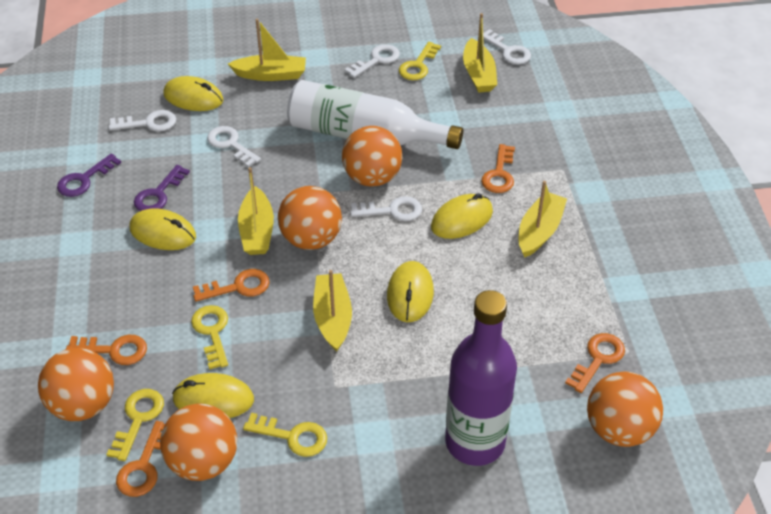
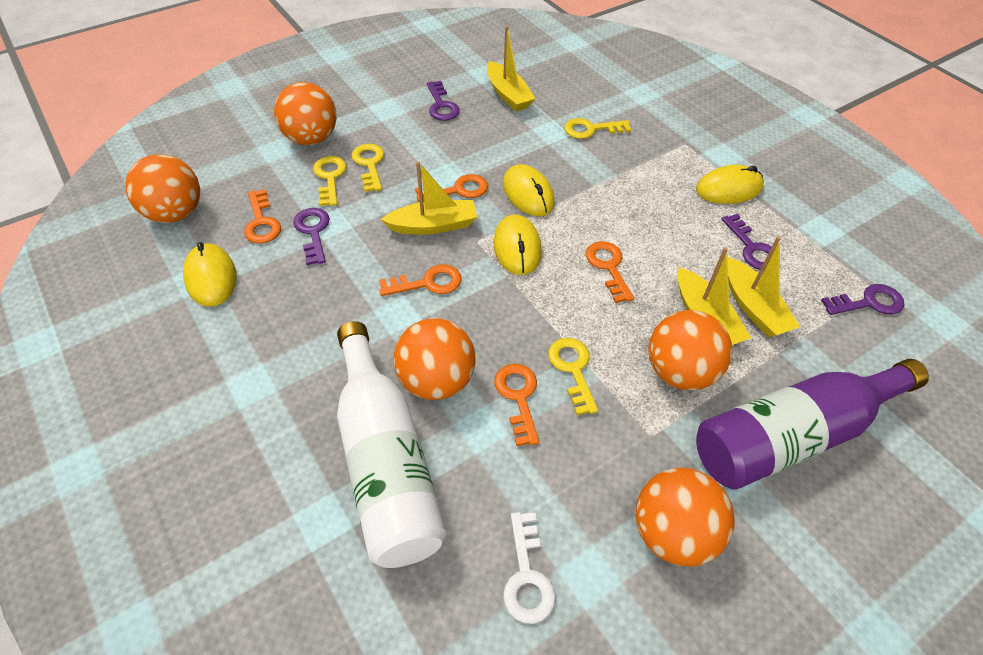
purple key: 2 -> 4
white key: 5 -> 1
yellow boat: 5 -> 4
yellow mouse: 5 -> 4

